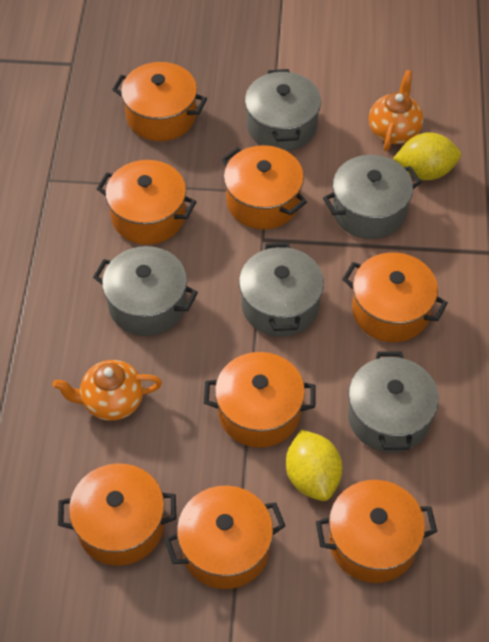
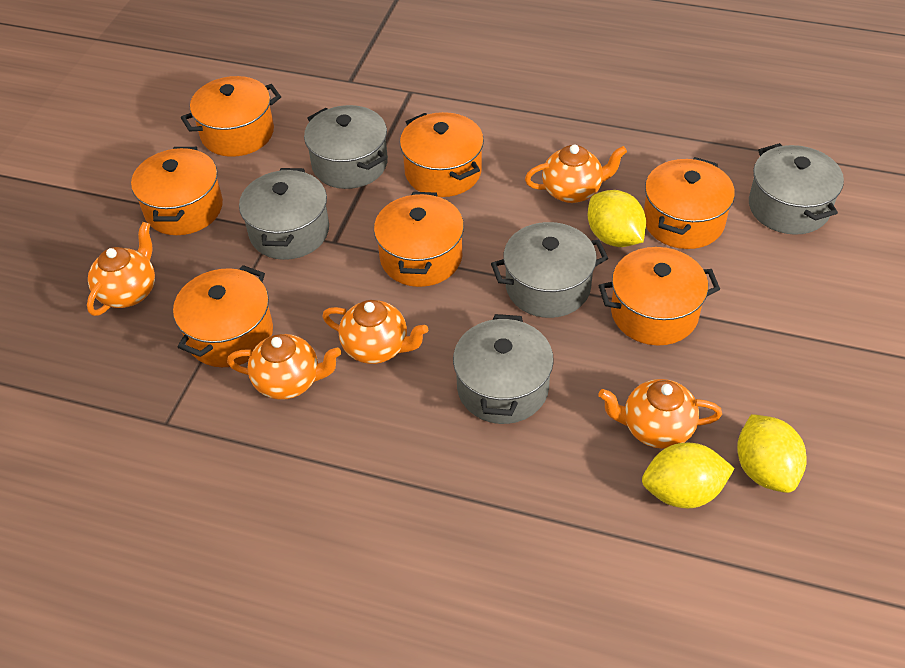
orange pot: 8 -> 7
orange teapot: 2 -> 5
yellow lemon: 2 -> 3

